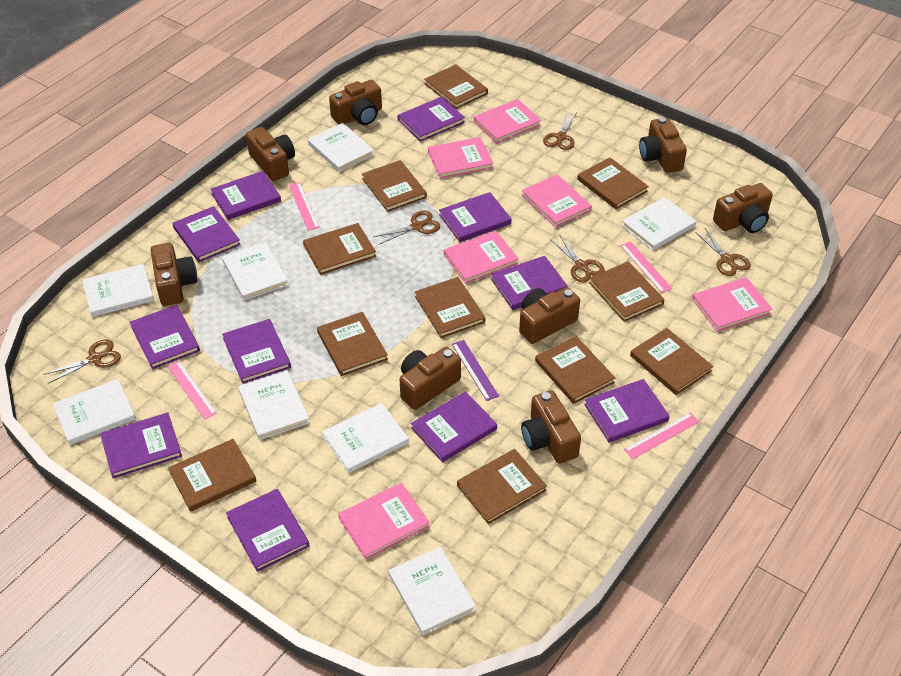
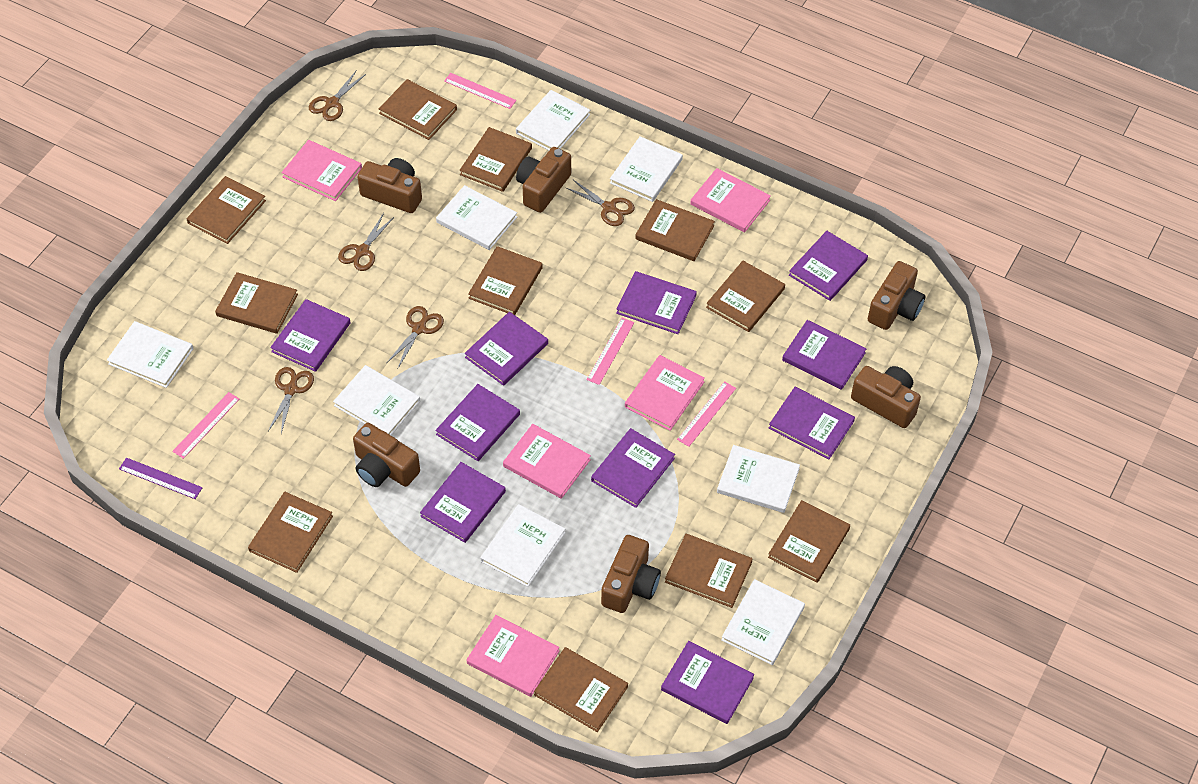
brown camera: 8 -> 6
pink book: 6 -> 5
purple book: 11 -> 10

